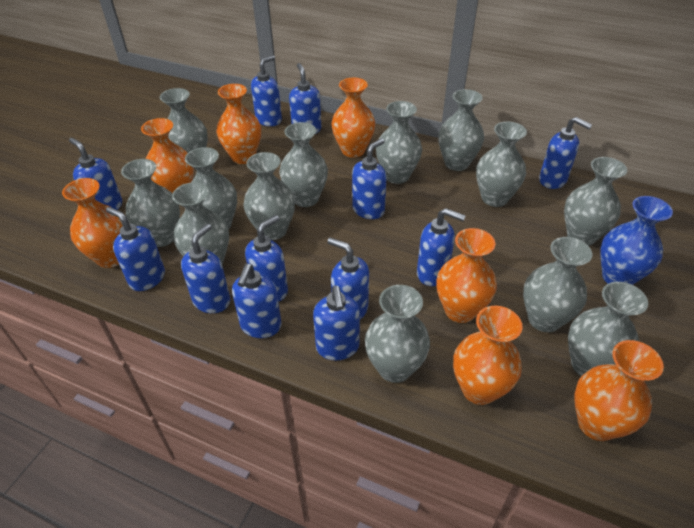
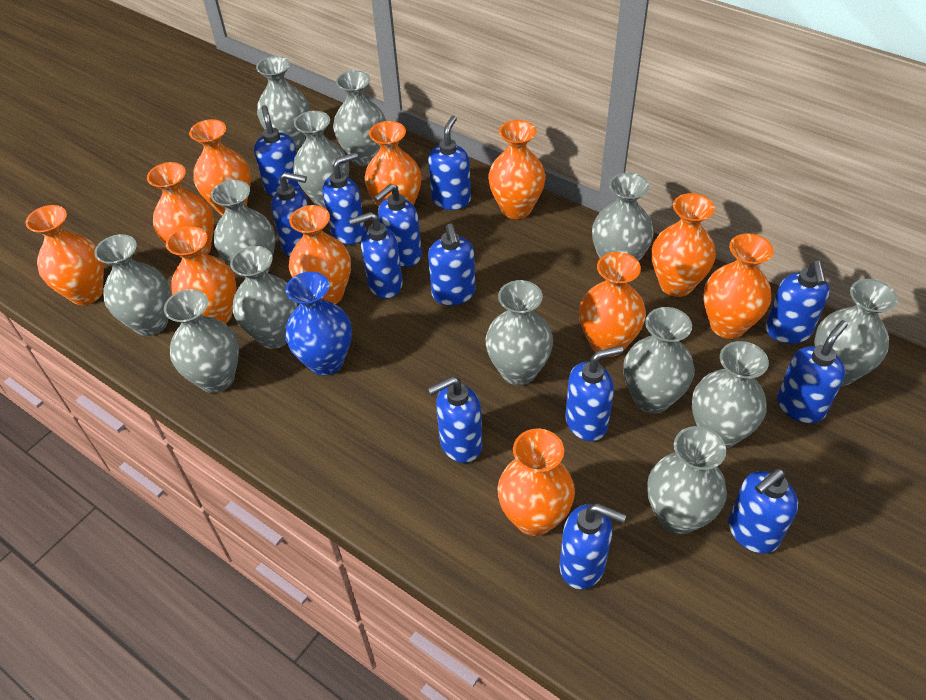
blue soap dispenser: 12 -> 13
orange vase: 7 -> 11

